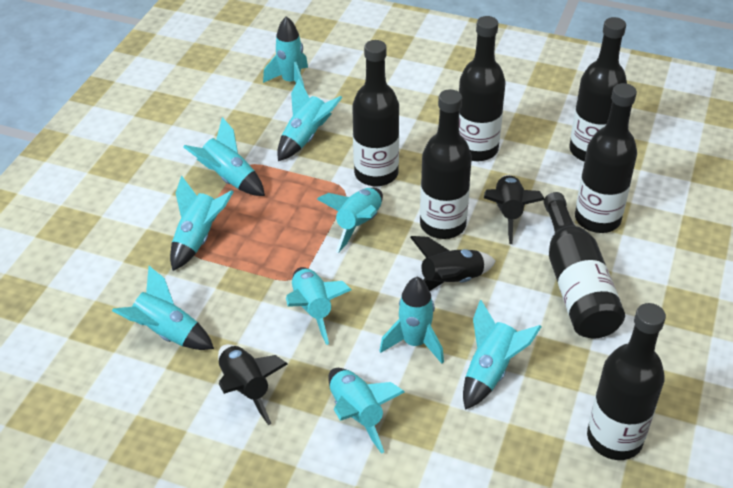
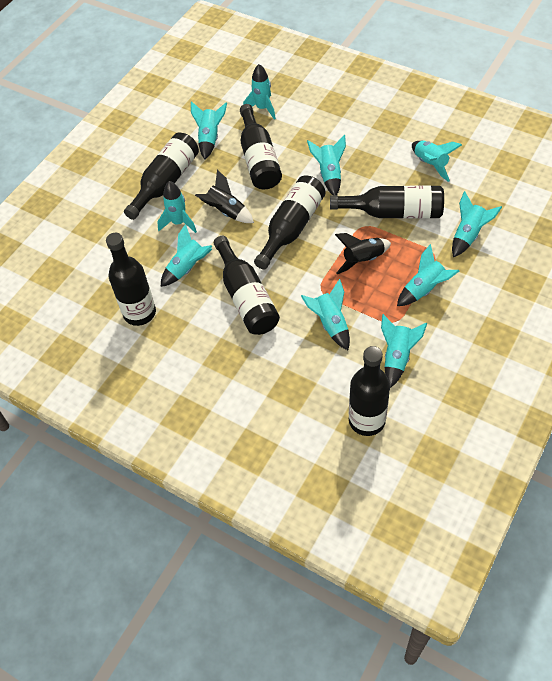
black rocket: 3 -> 2

